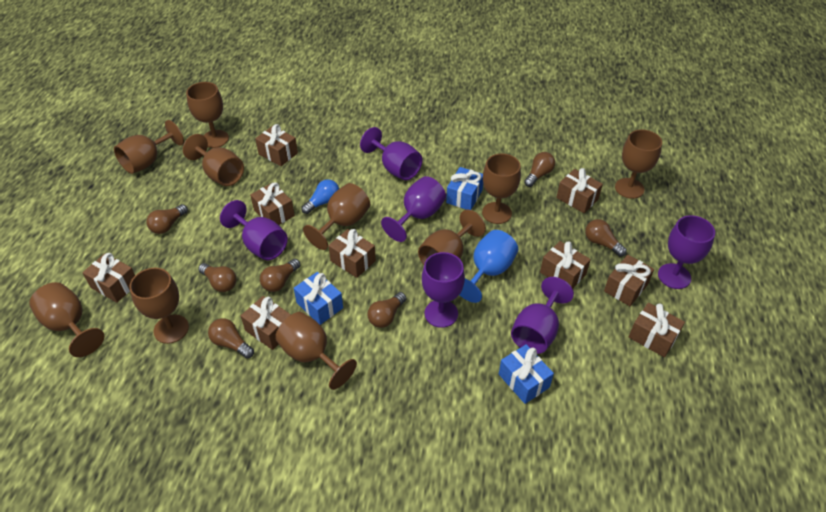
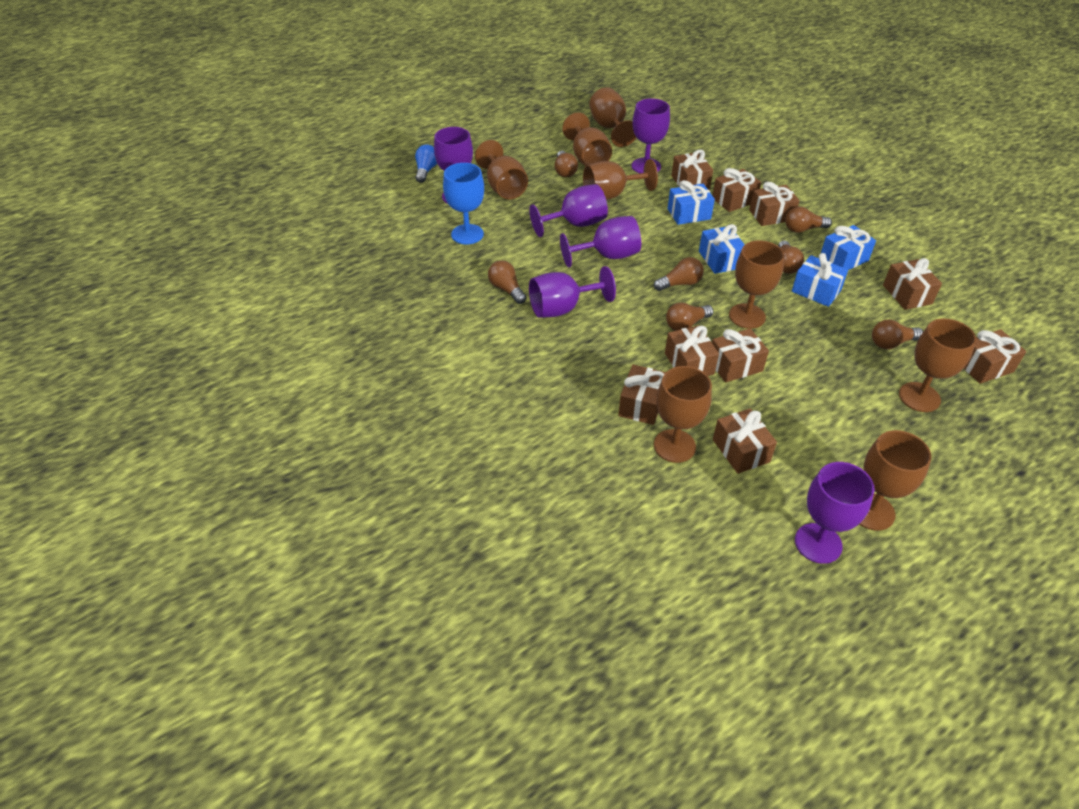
blue gift: 3 -> 4
brown goblet: 10 -> 8

